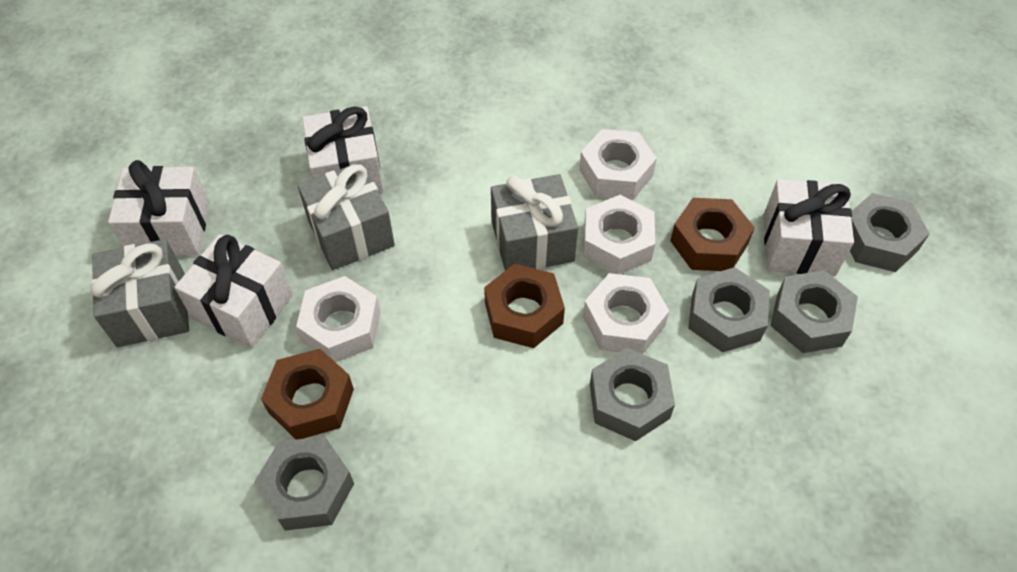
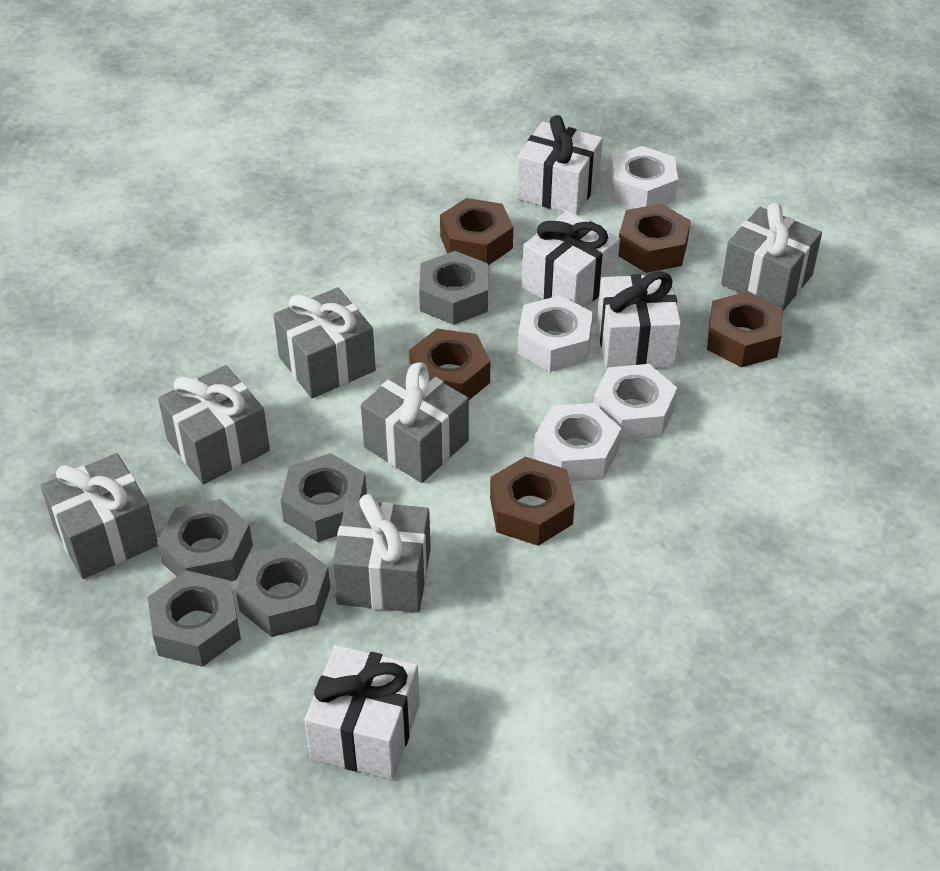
brown nut: 3 -> 5
grey gift: 3 -> 6

